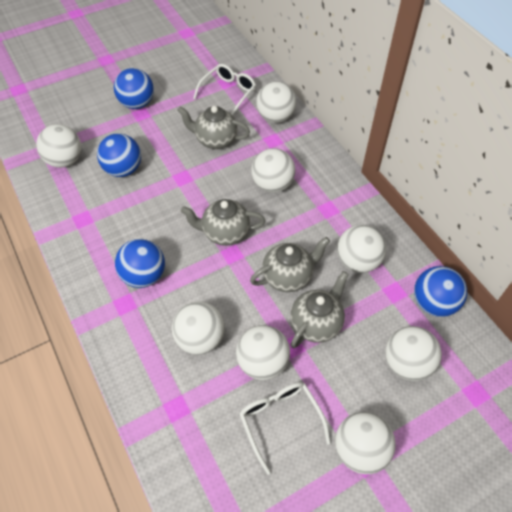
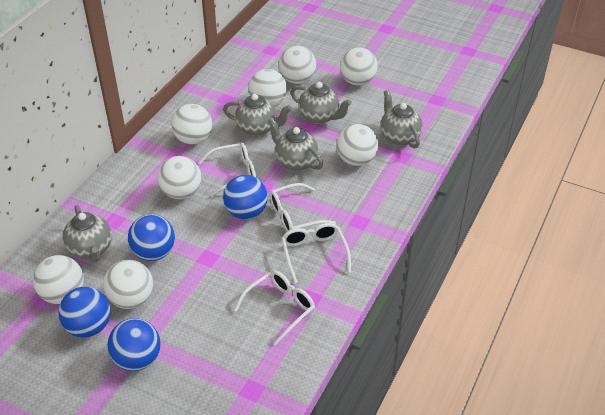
grey teapot: 4 -> 5
white glasses: 2 -> 4

